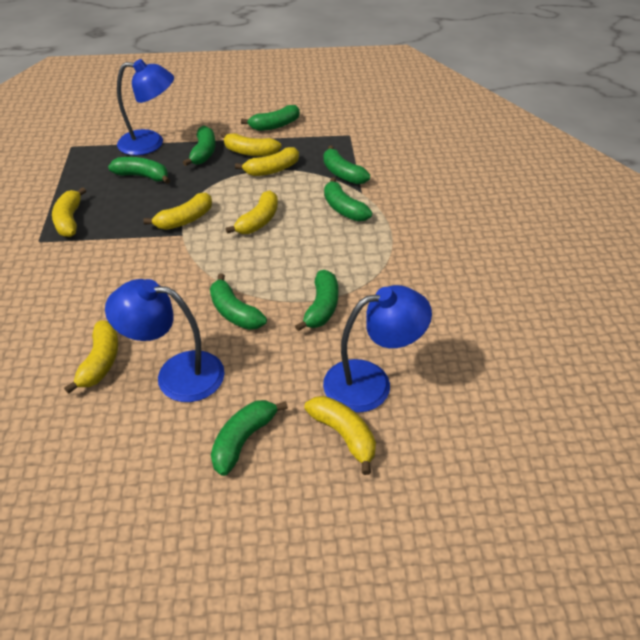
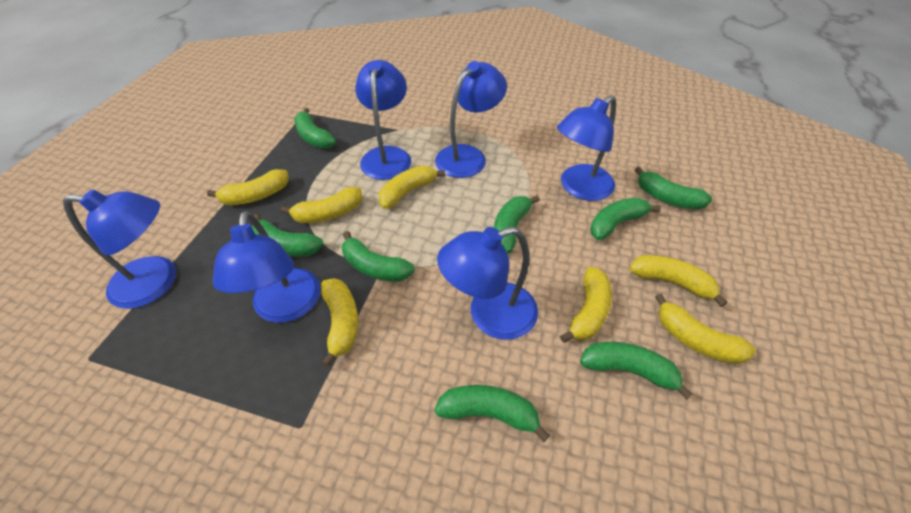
blue lamp: 3 -> 6

